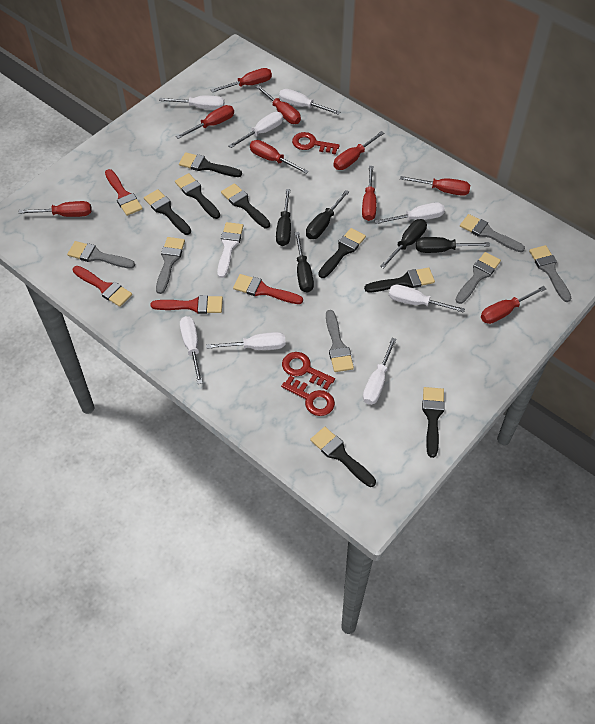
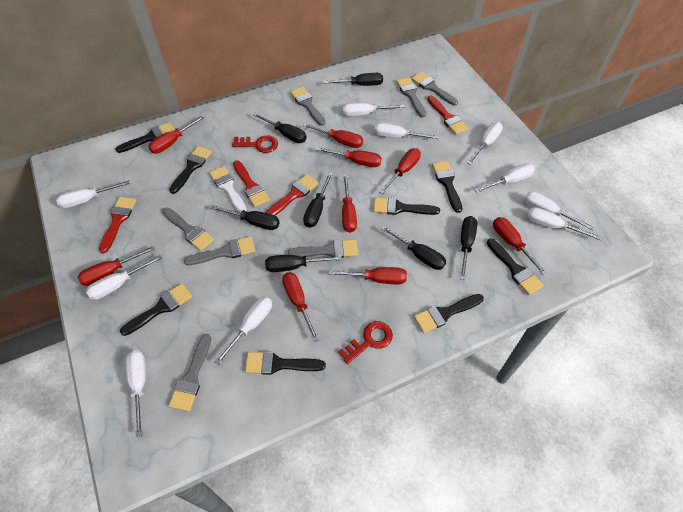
black screwdriver: 5 -> 7
grey brush: 6 -> 7
red key: 3 -> 2
white screwdriver: 8 -> 10

